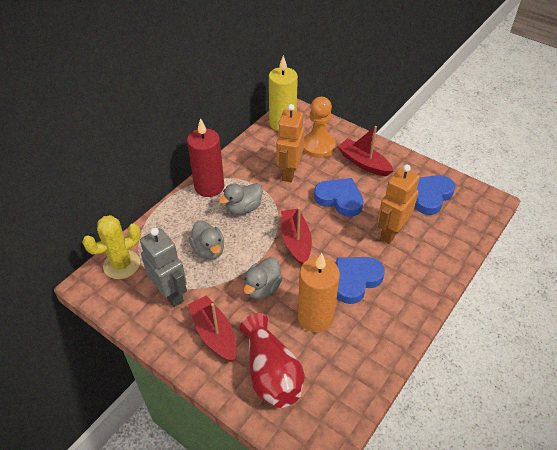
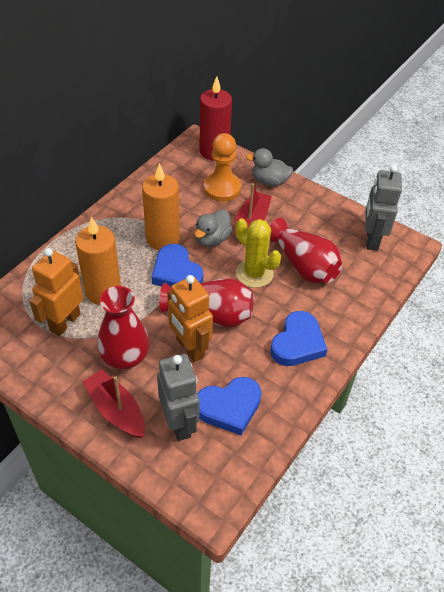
grey duck: 3 -> 2
grey robot: 1 -> 2
orange candle: 1 -> 2
red boat: 3 -> 2
red vase: 1 -> 3
yellow candle: 1 -> 0

